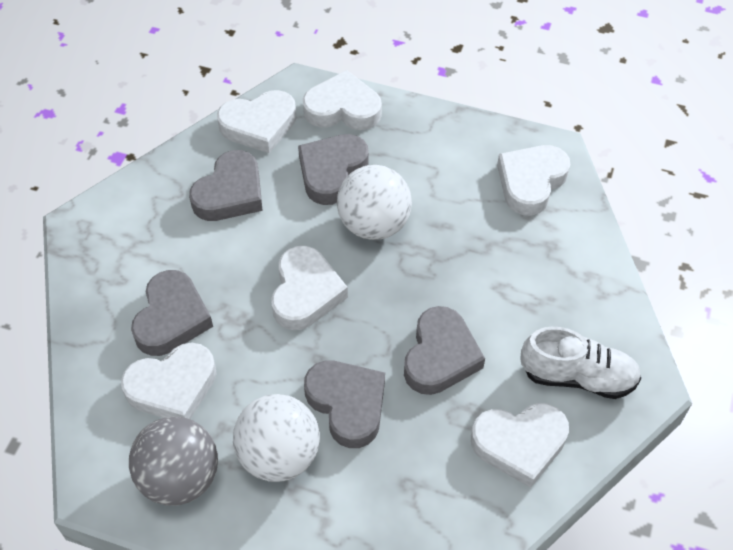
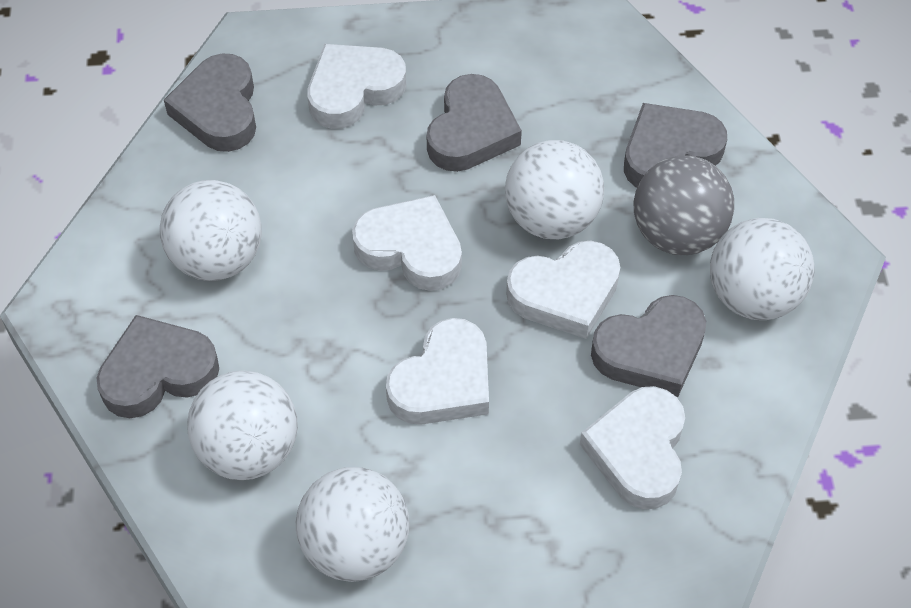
white ball: 2 -> 5
white heart: 6 -> 5
white shoe: 1 -> 0

